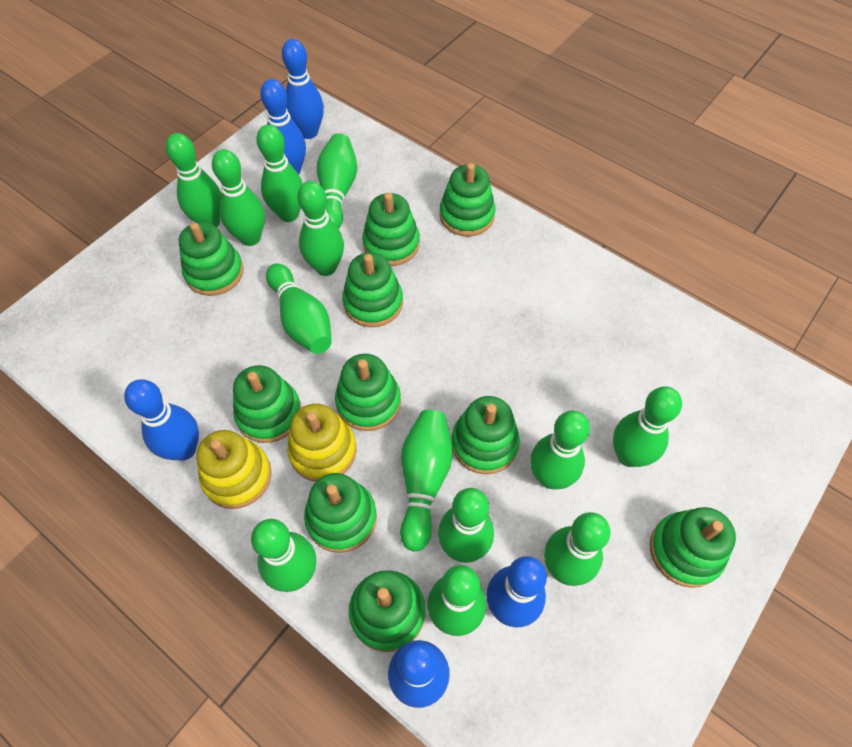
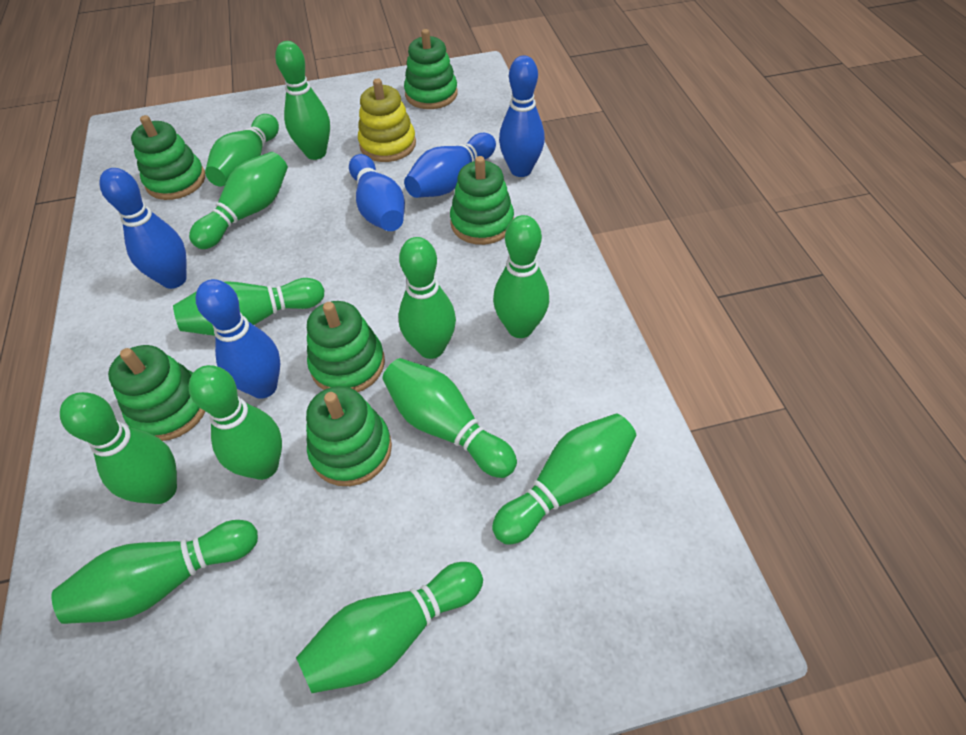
green bowling pin: 13 -> 12
green stacking toy: 10 -> 6
yellow stacking toy: 2 -> 1

